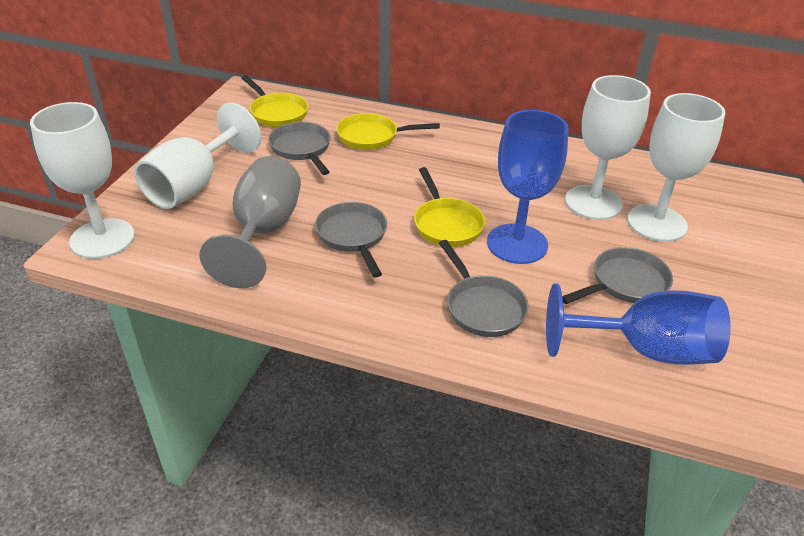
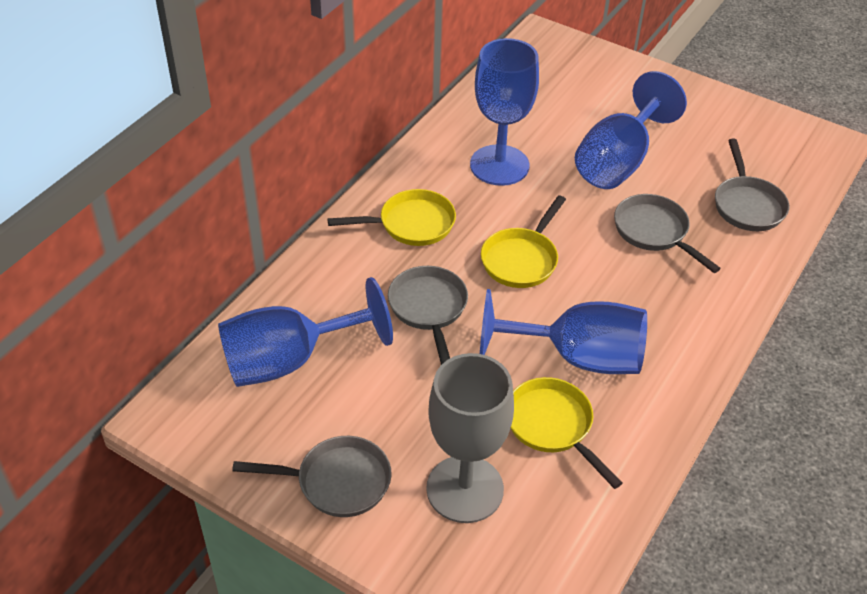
blue goblet: 2 -> 4
white goblet: 4 -> 0

